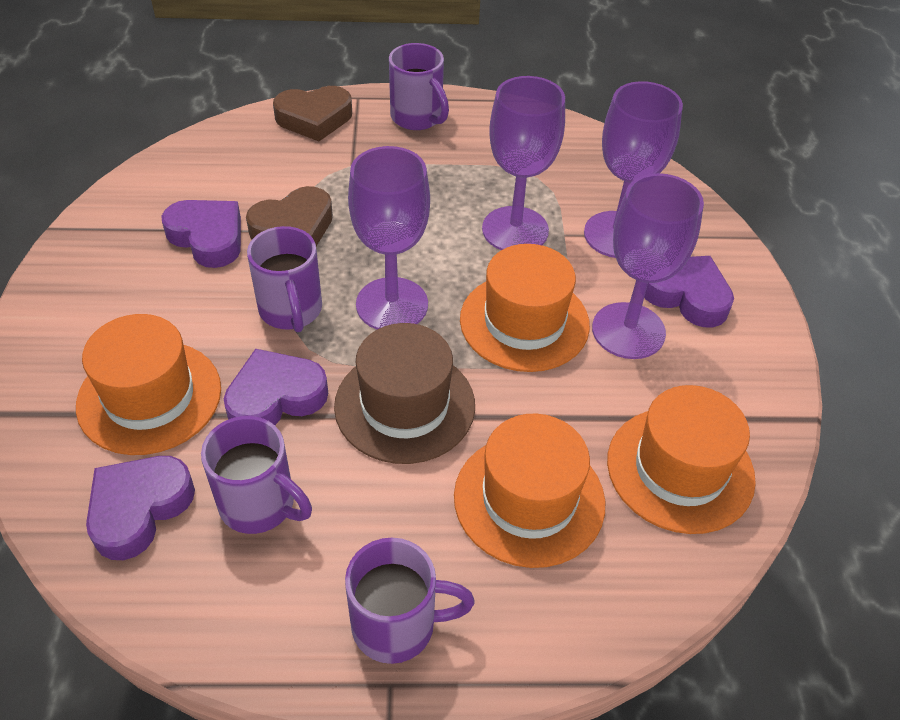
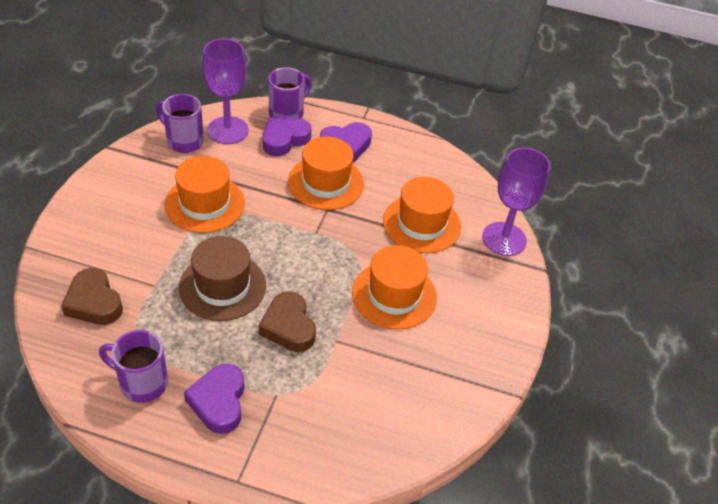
purple goblet: 4 -> 2
purple heart: 4 -> 3
purple mug: 4 -> 3

